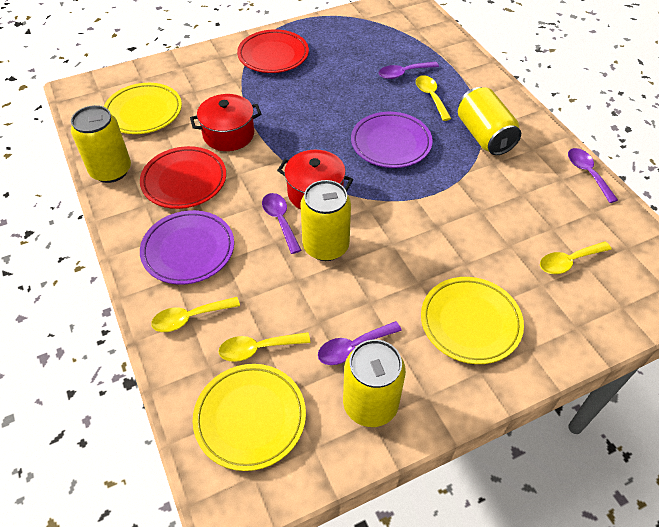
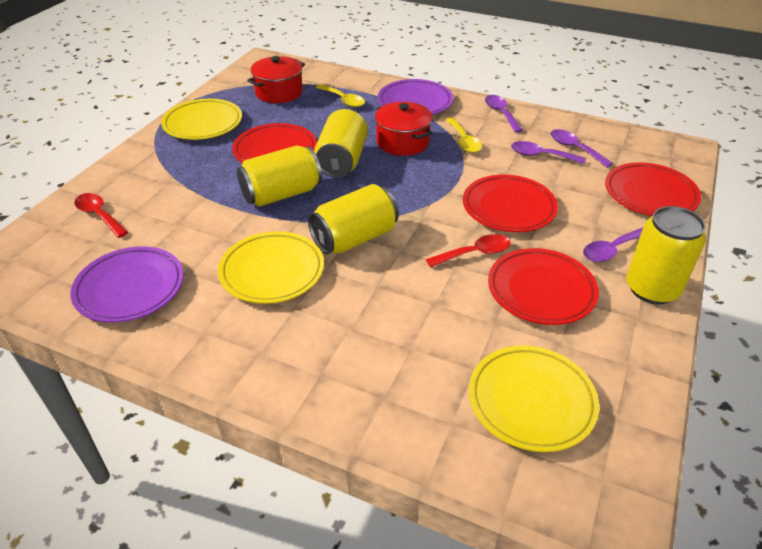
red plate: 2 -> 4
red spoon: 0 -> 2
yellow spoon: 4 -> 2

